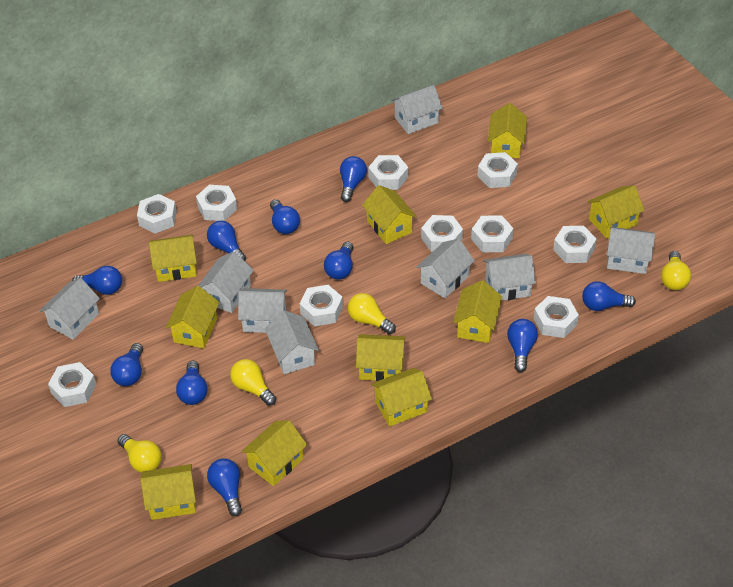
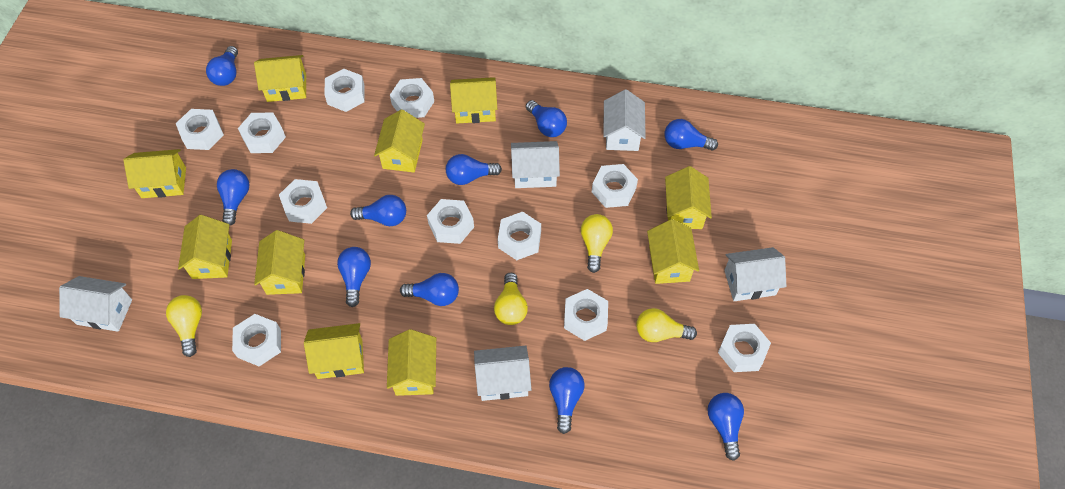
white house: 8 -> 5
white nut: 10 -> 11

